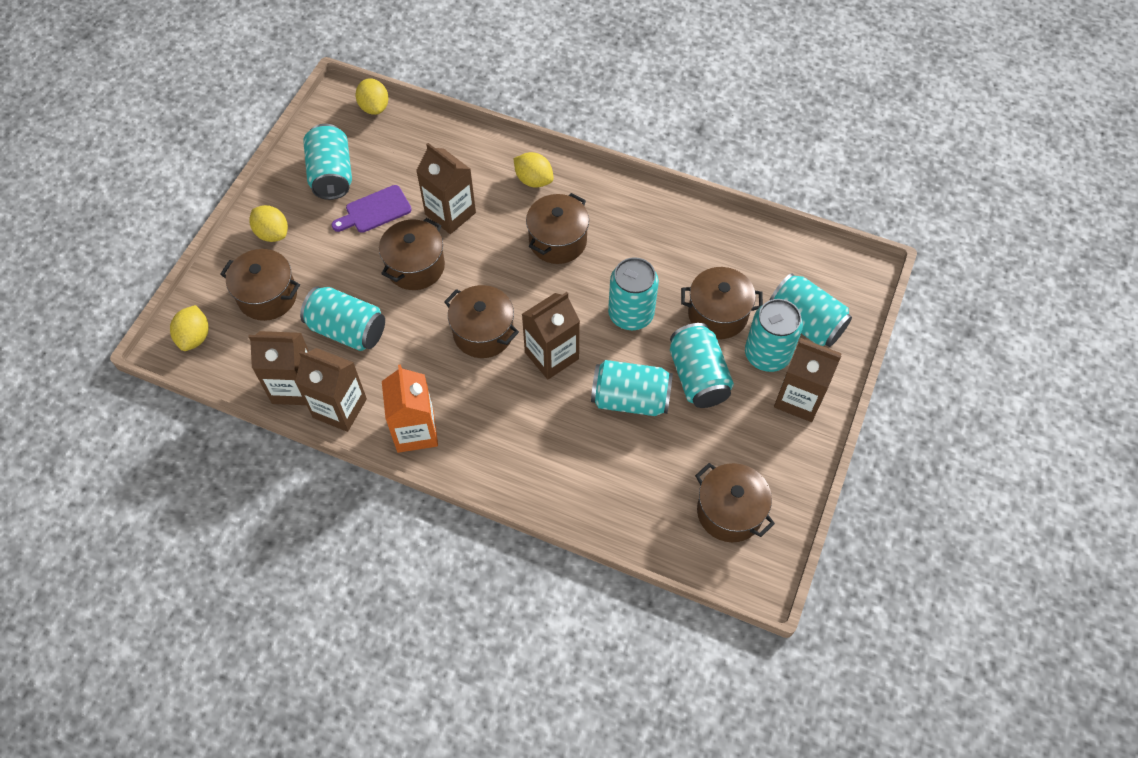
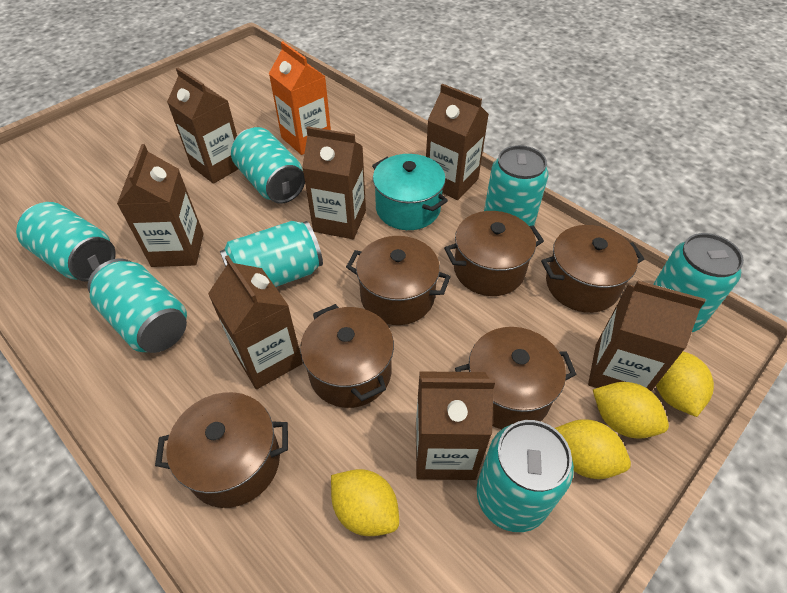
brown carton: 5 -> 7
purple cutting board: 1 -> 0
turquoise pot: 0 -> 1

